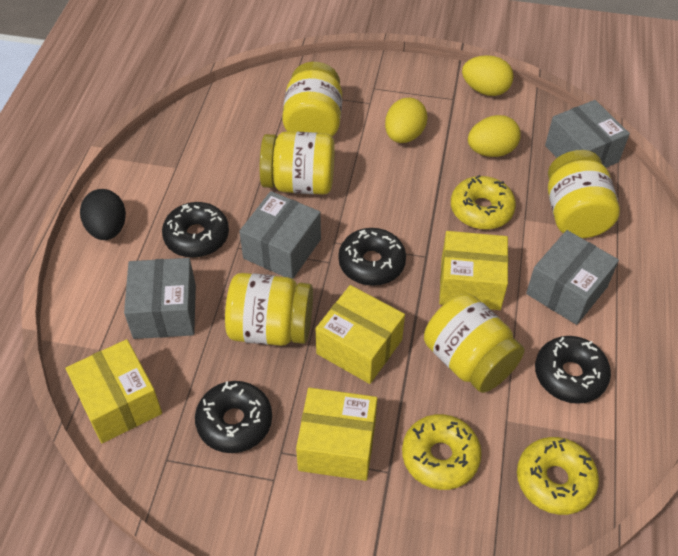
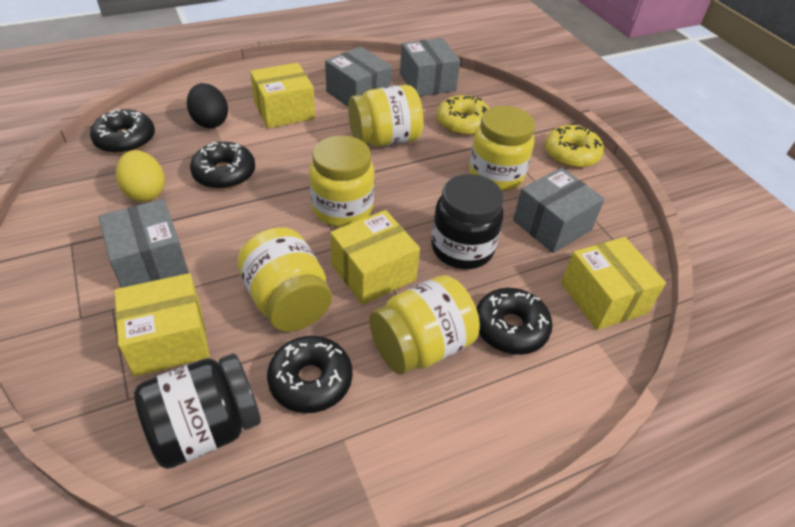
black jar: 0 -> 2
yellow donut: 3 -> 2
yellow egg: 3 -> 1

